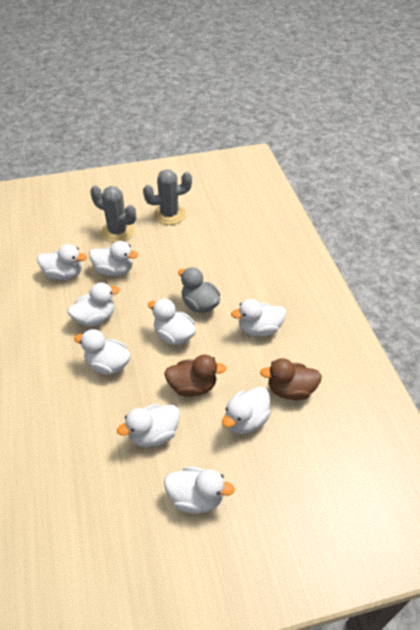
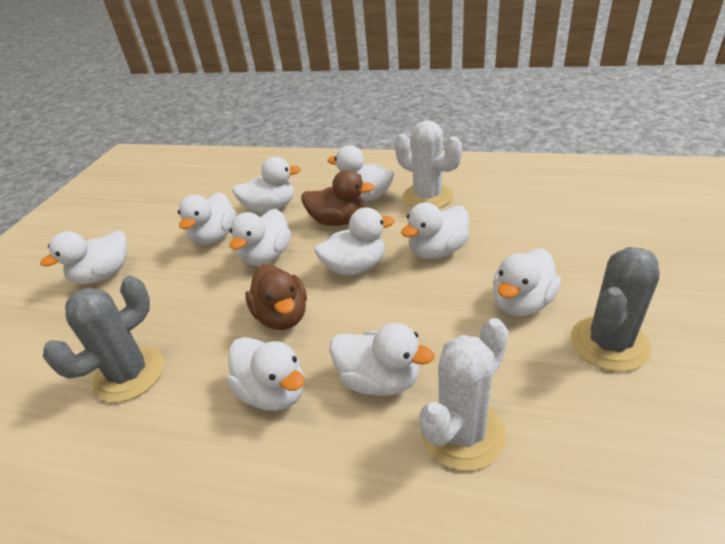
grey duck: 1 -> 0
white cactus: 0 -> 2
white duck: 9 -> 10

